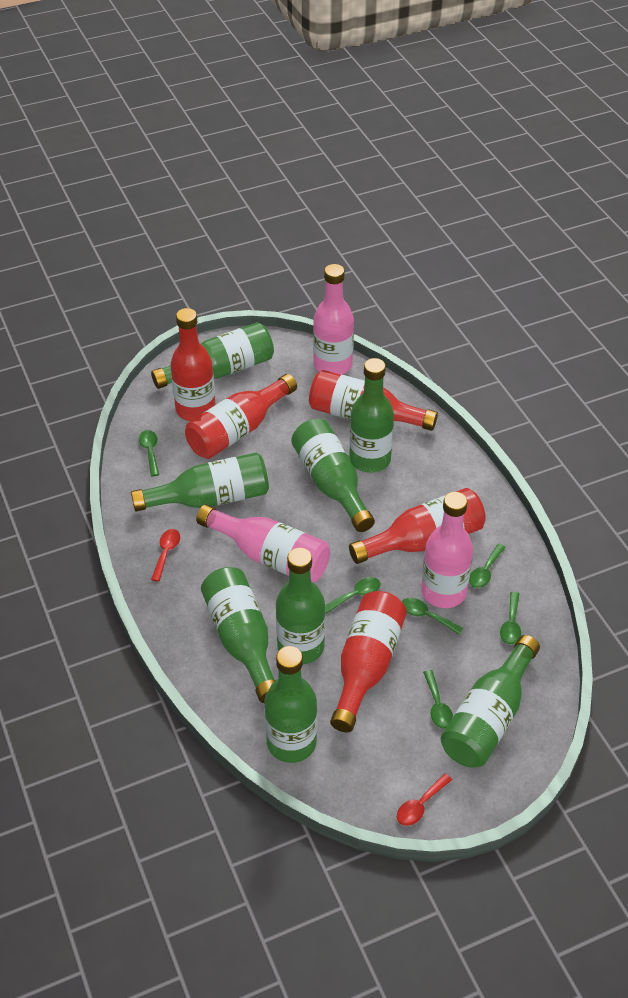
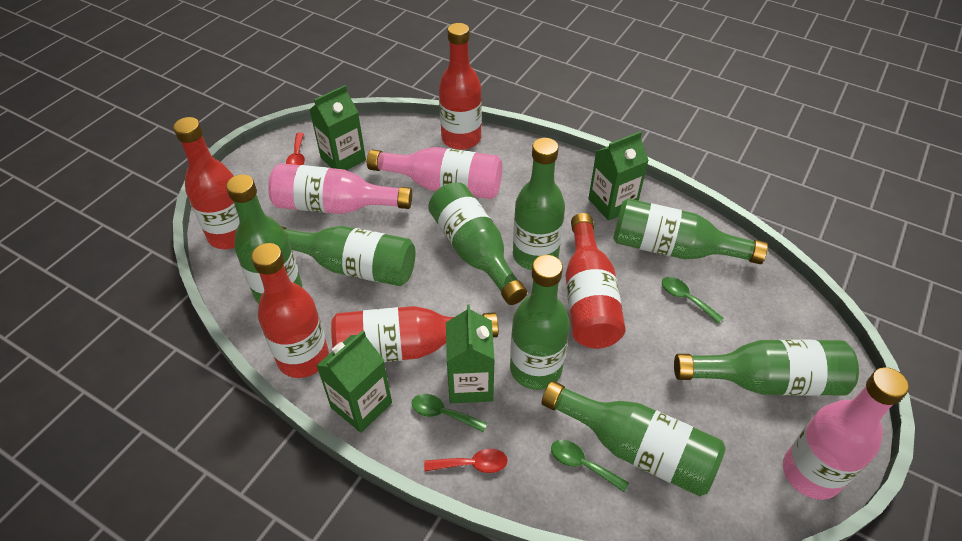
green carton: 0 -> 4
green spoon: 6 -> 3

